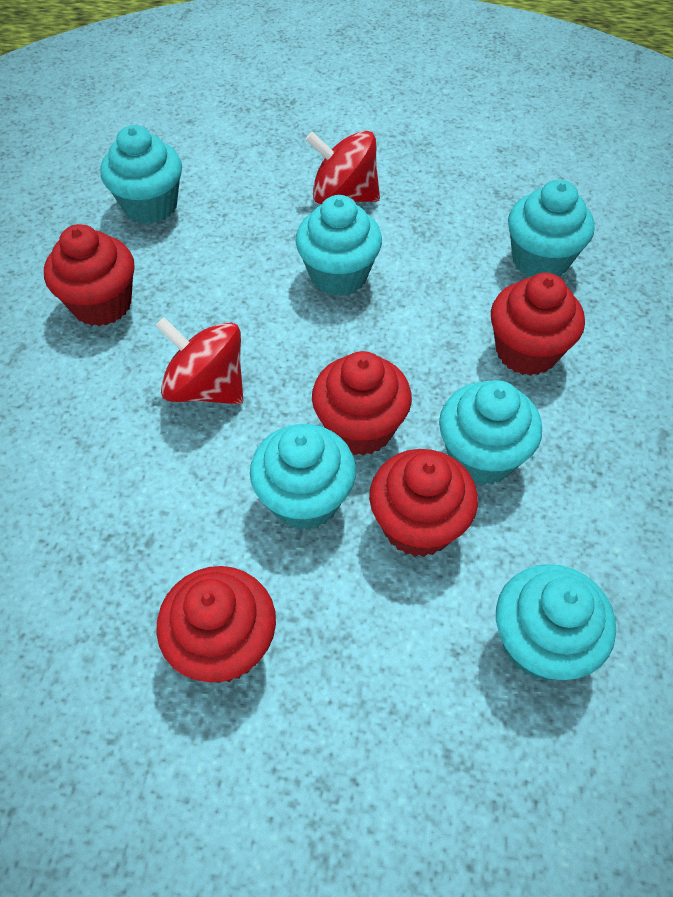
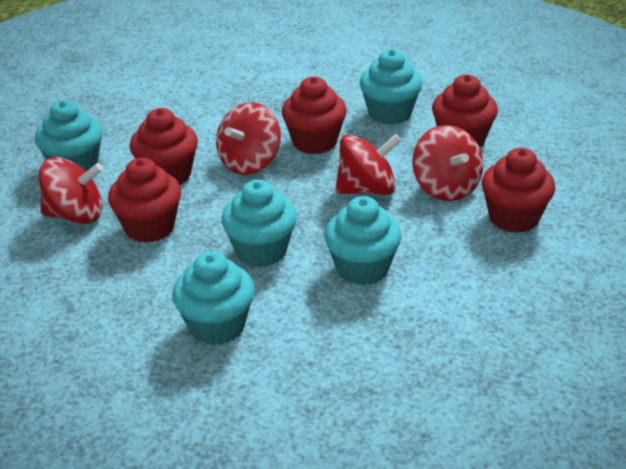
red spinning top: 2 -> 4
turquoise cupcake: 6 -> 5

